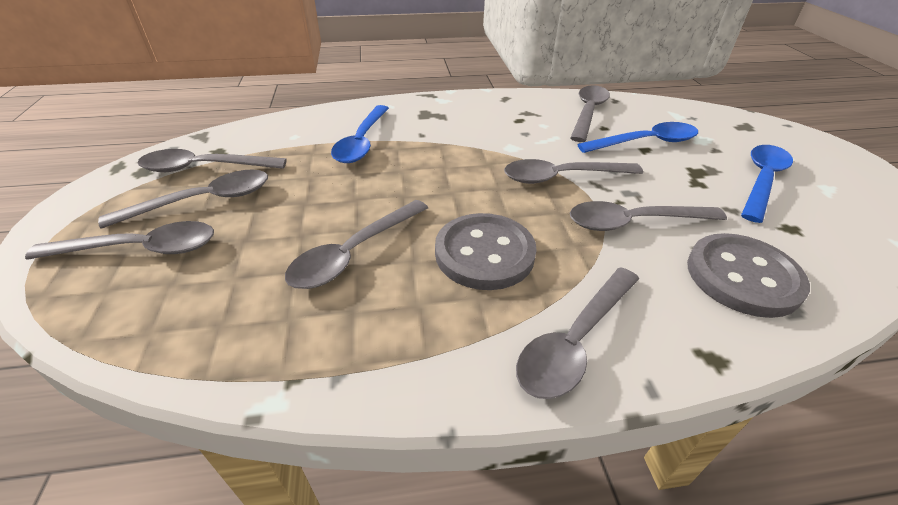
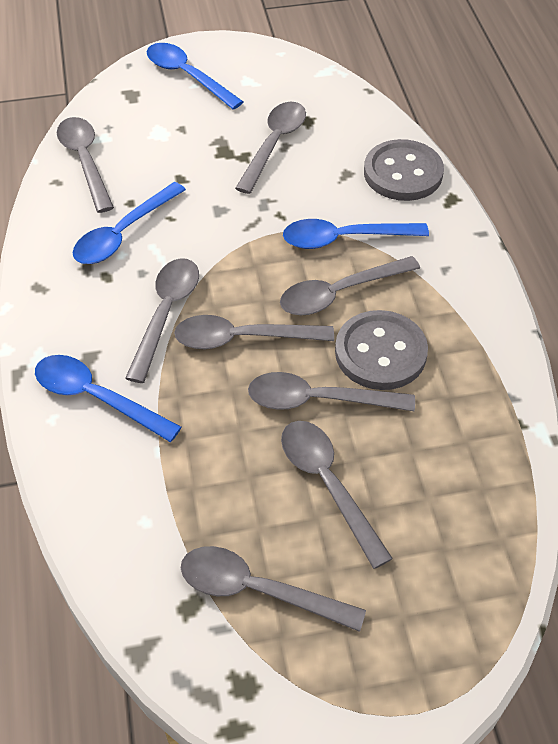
blue spoon: 3 -> 4

